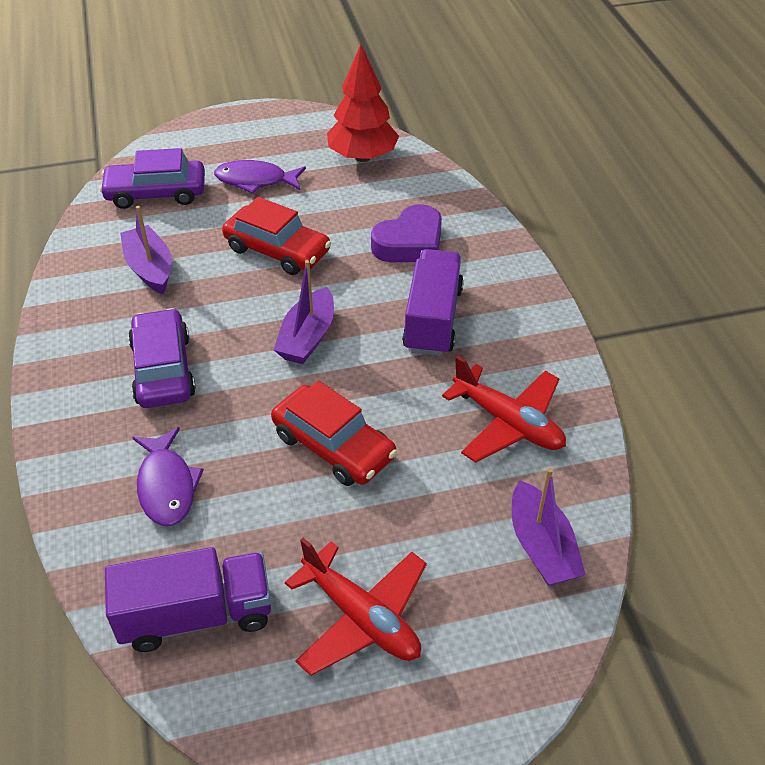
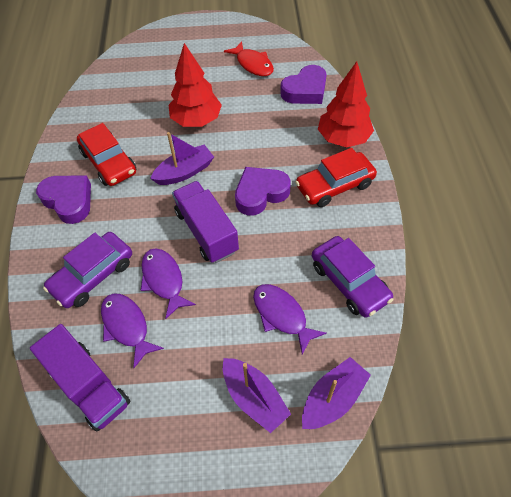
purple fish: 2 -> 3
purple heart: 1 -> 3
red fish: 0 -> 1
red plane: 2 -> 0
red tree: 1 -> 2

